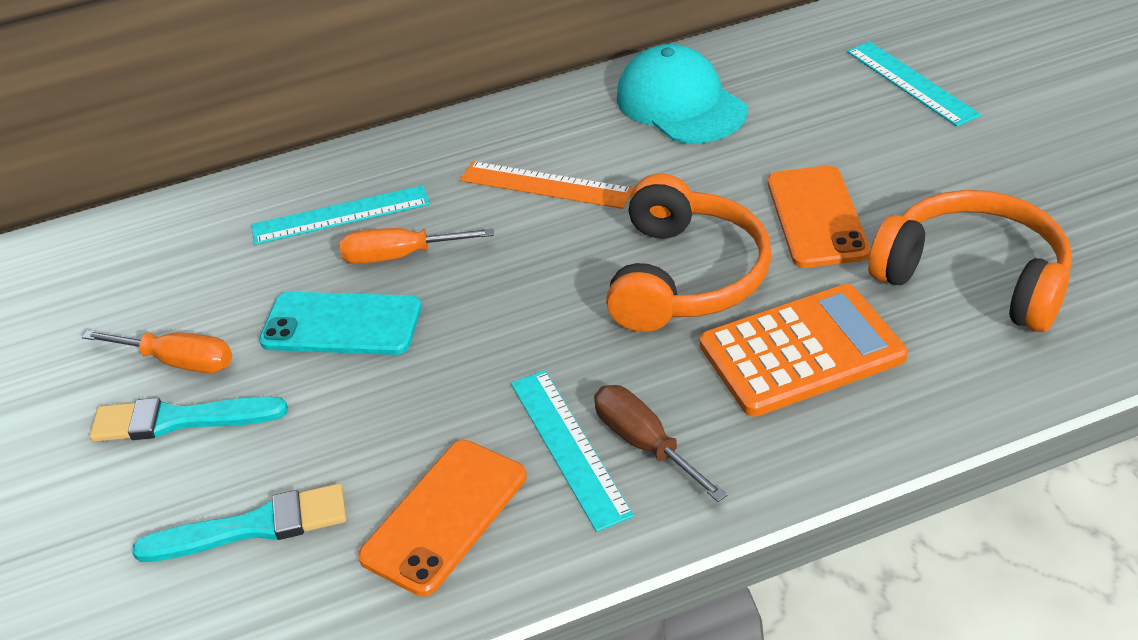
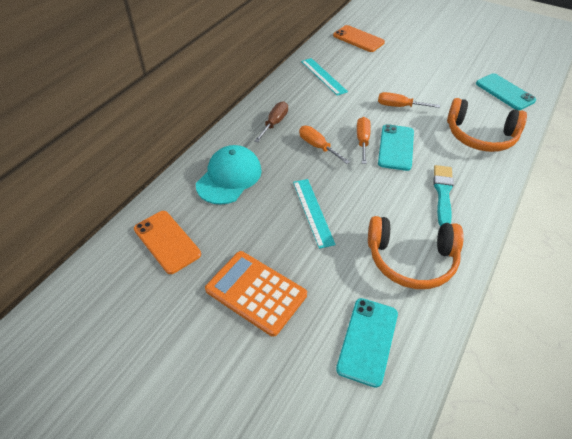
orange ruler: 1 -> 0
orange screwdriver: 2 -> 3
turquoise brush: 2 -> 1
turquoise phone: 1 -> 3
turquoise ruler: 3 -> 2

